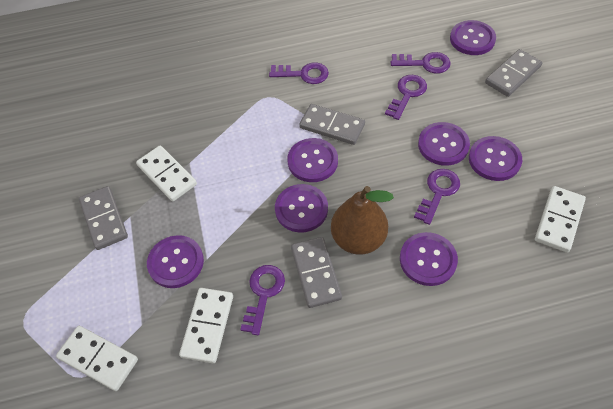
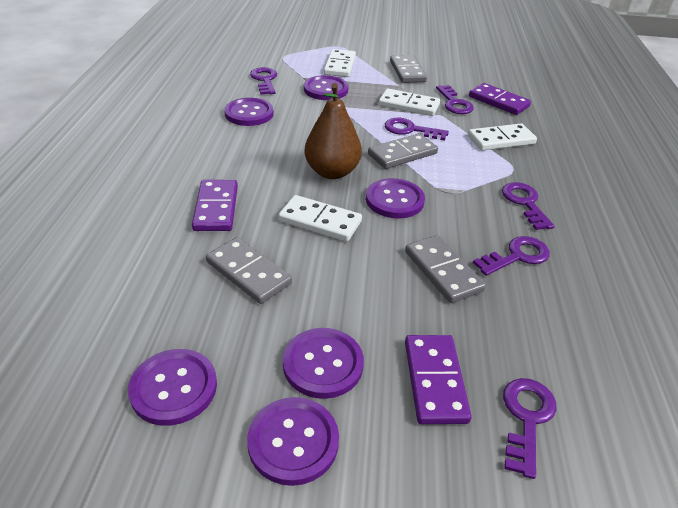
purple button: 7 -> 6
purple domino: 0 -> 3
purple key: 5 -> 6

